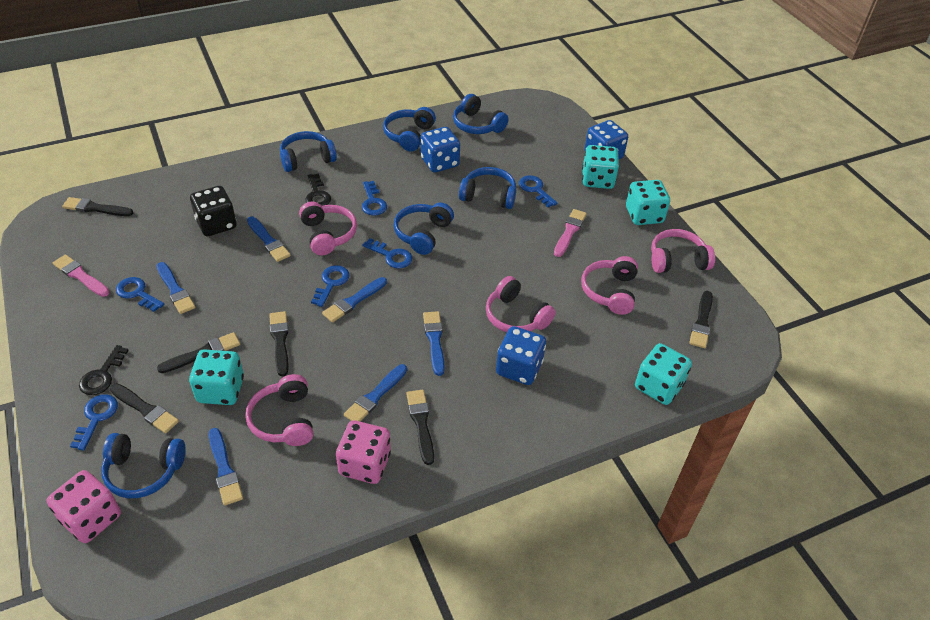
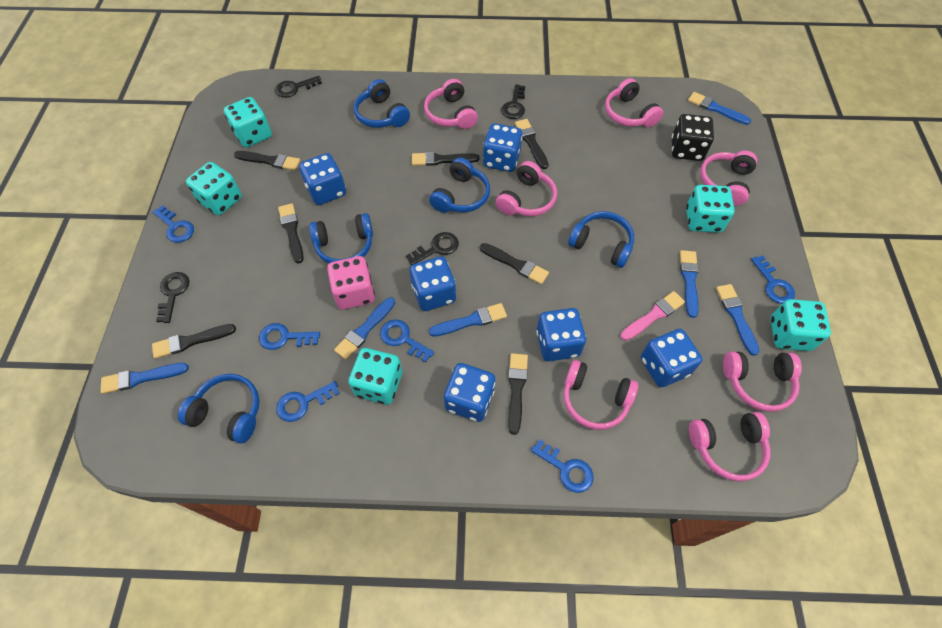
black brush: 6 -> 7
black key: 2 -> 4
blue dice: 3 -> 6
blue headphones: 6 -> 5
pink brush: 2 -> 1
pink dice: 2 -> 1
pink headphones: 5 -> 7
turquoise dice: 4 -> 5

